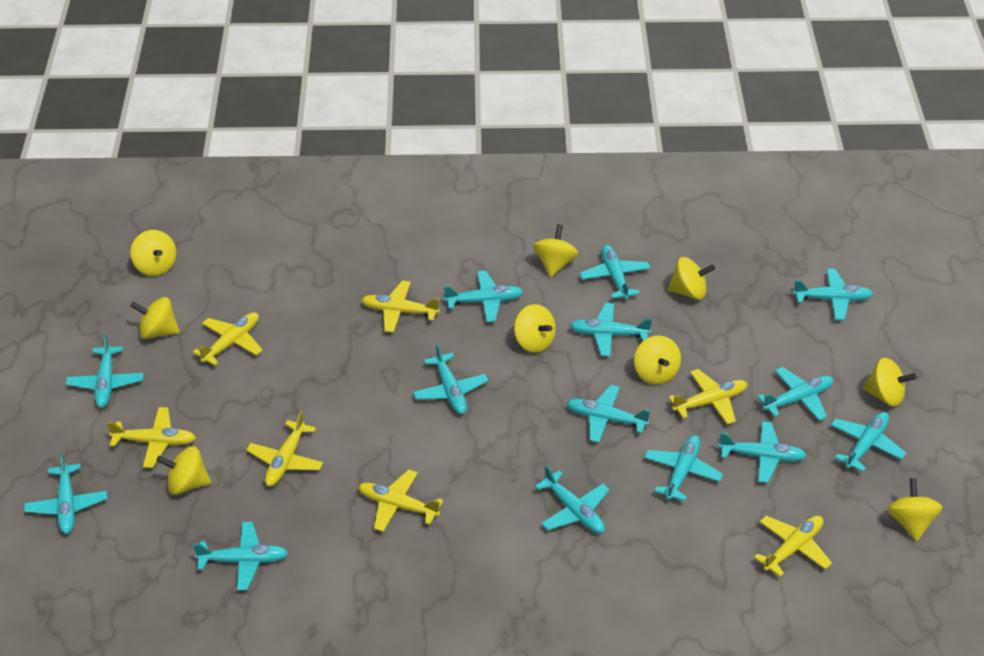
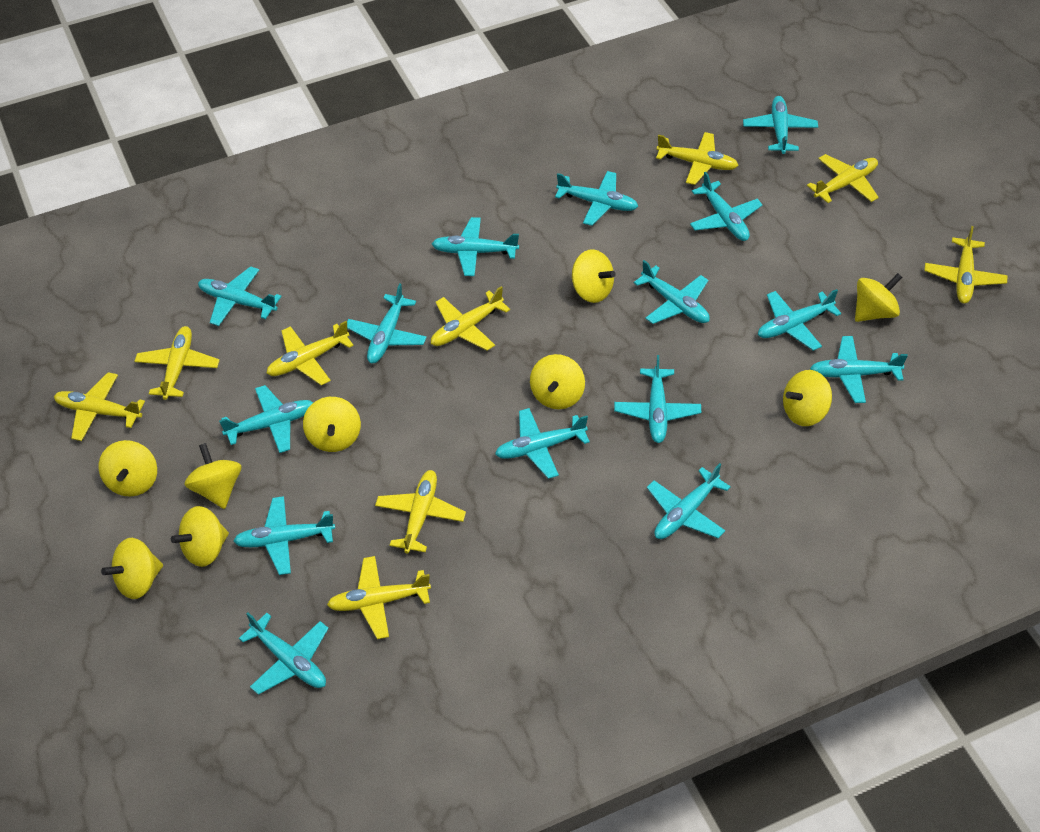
turquoise plane: 14 -> 15
yellow plane: 7 -> 9

